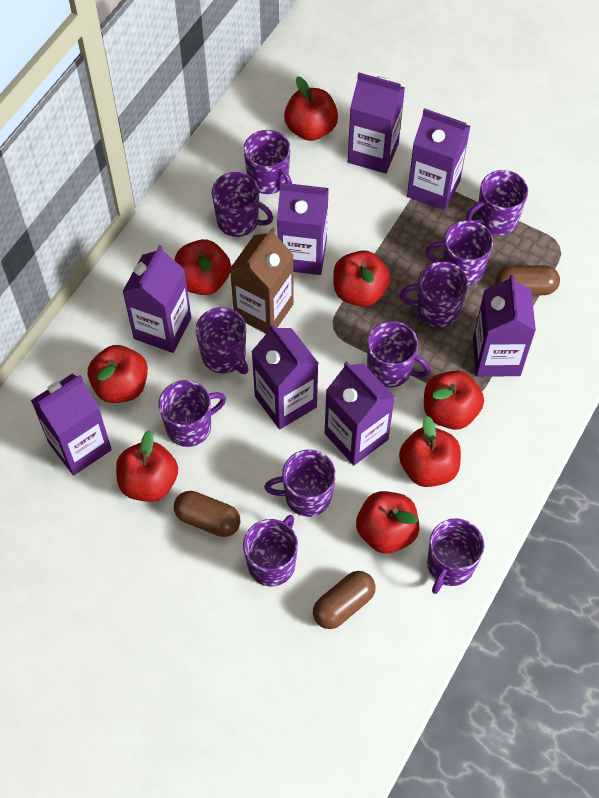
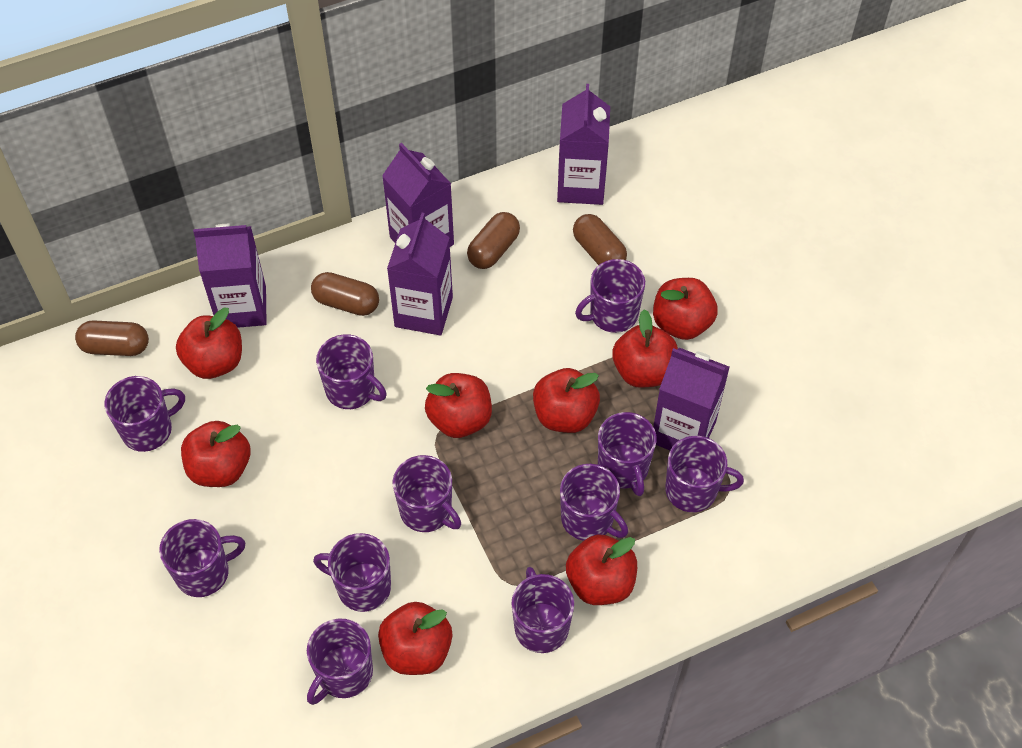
brown capsule: 3 -> 4
brown carton: 1 -> 0
purple carton: 8 -> 5

